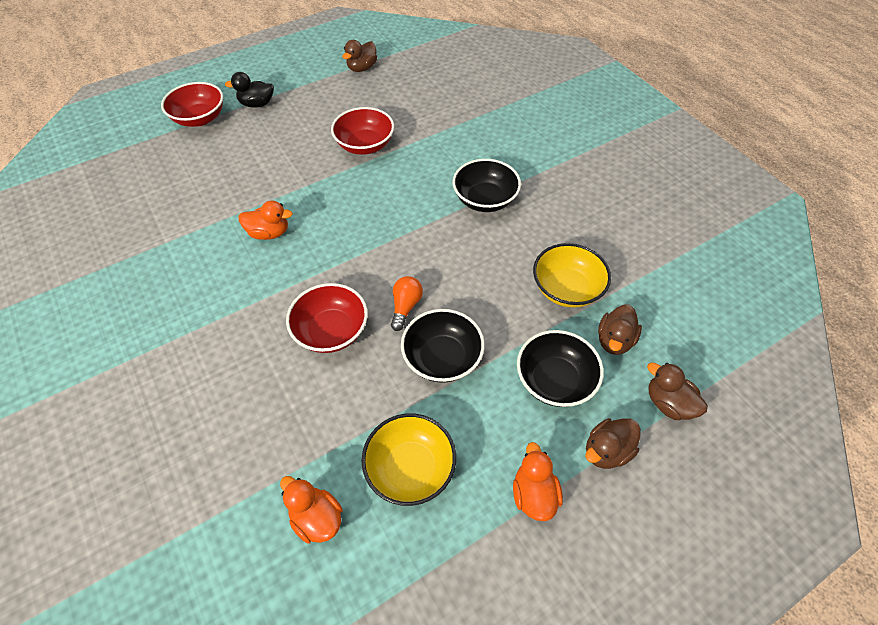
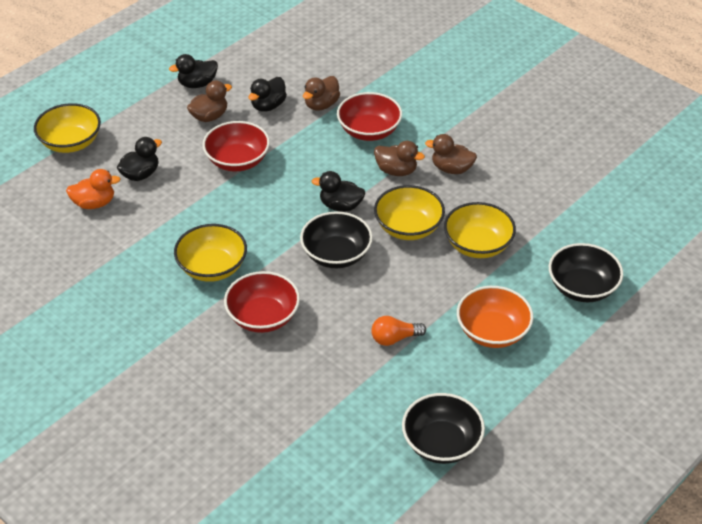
black duck: 1 -> 4
orange bowl: 0 -> 1
orange duck: 3 -> 1
yellow bowl: 2 -> 4

